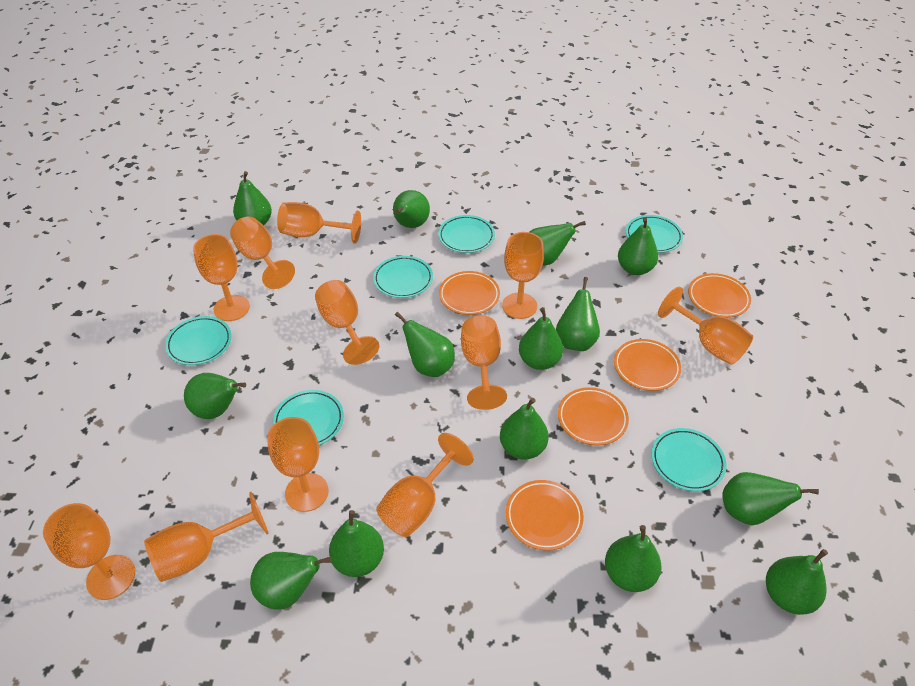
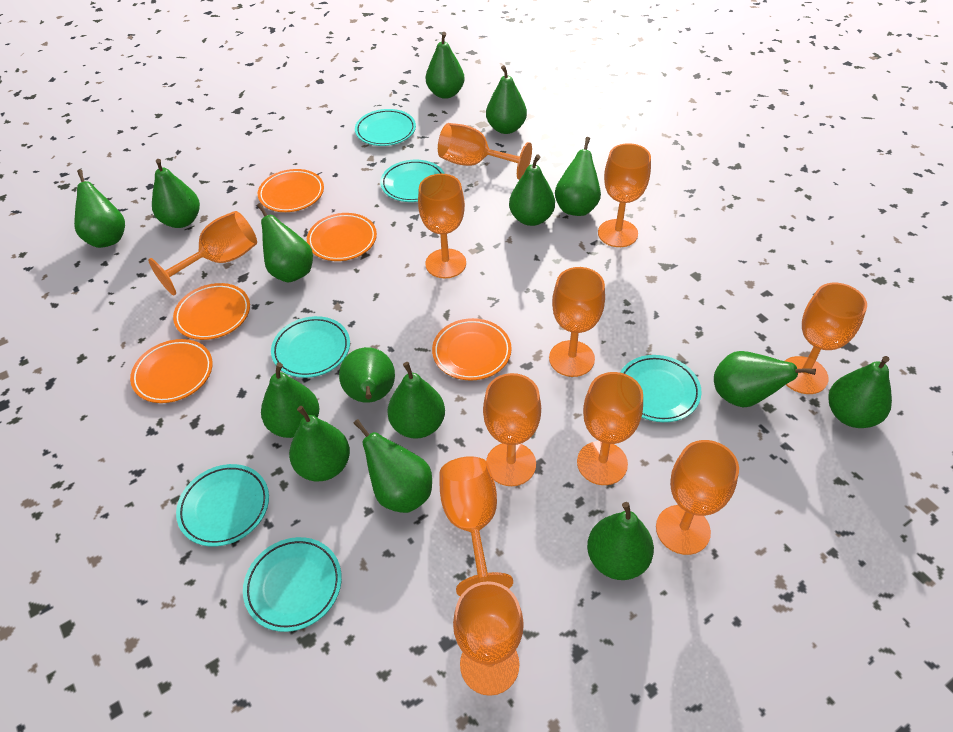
green pear: 14 -> 15

